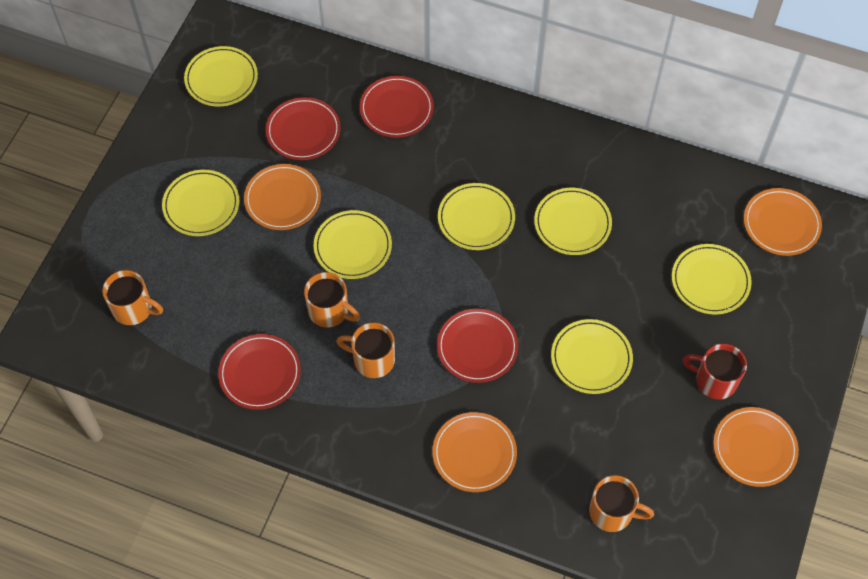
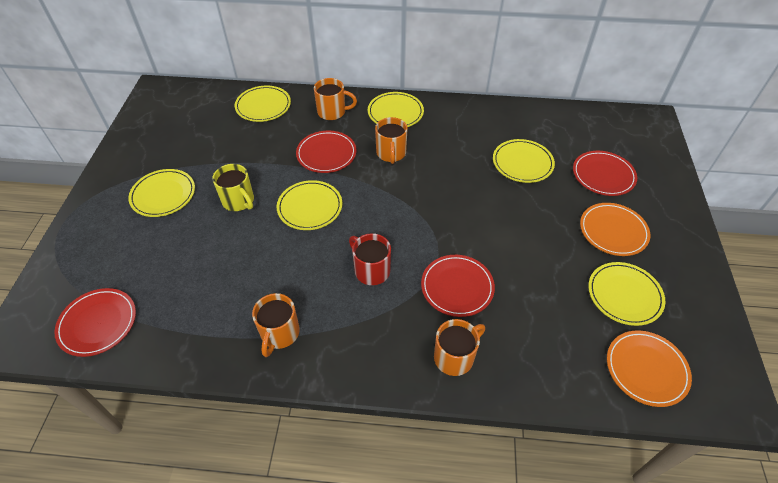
orange plate: 4 -> 2
yellow mug: 0 -> 1
yellow plate: 7 -> 6

